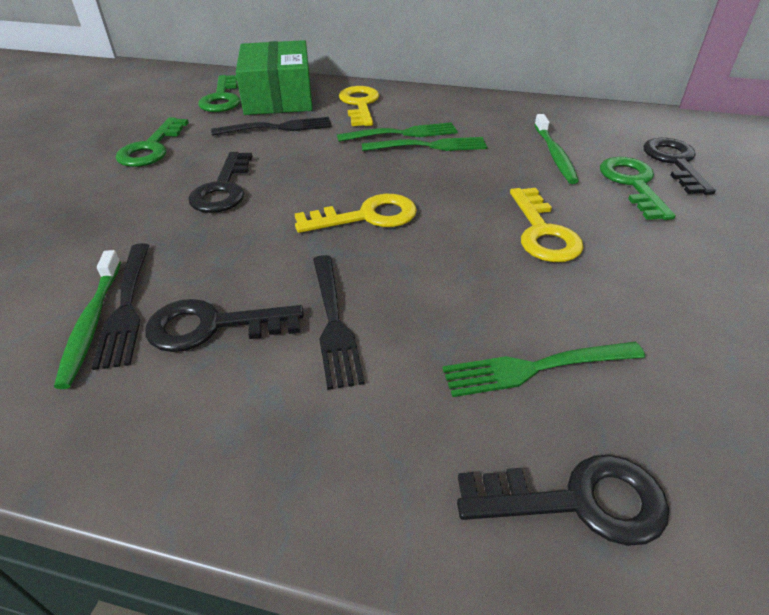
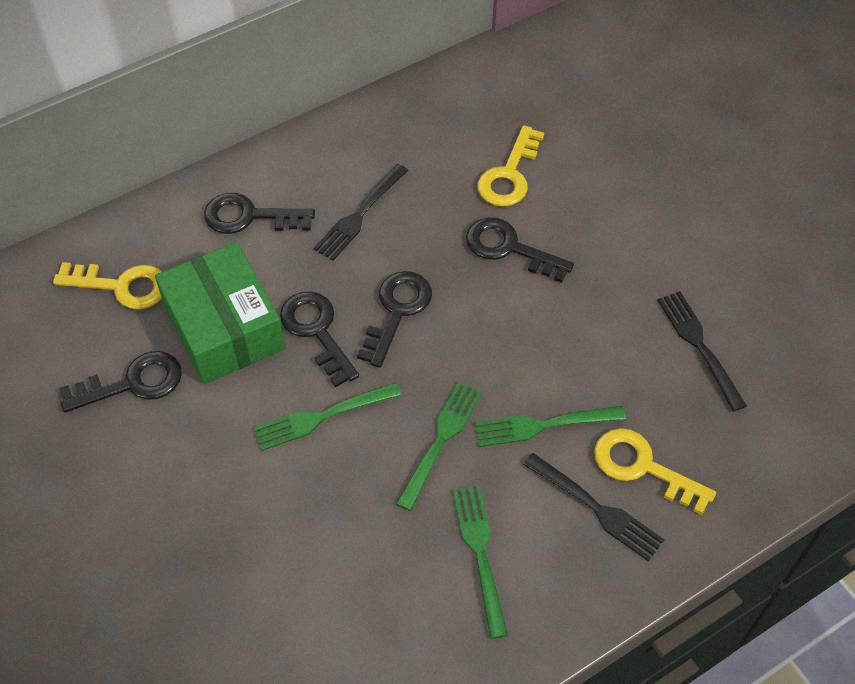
black key: 4 -> 5
green fork: 3 -> 4
green key: 3 -> 0
green toothbrush: 2 -> 0

